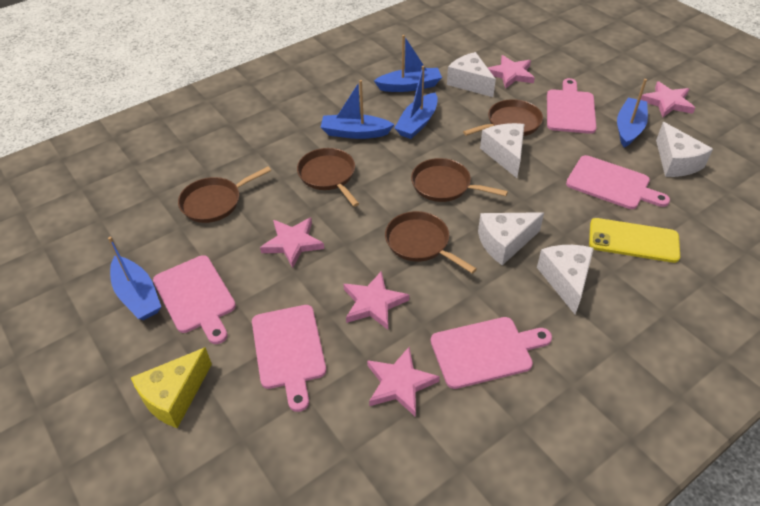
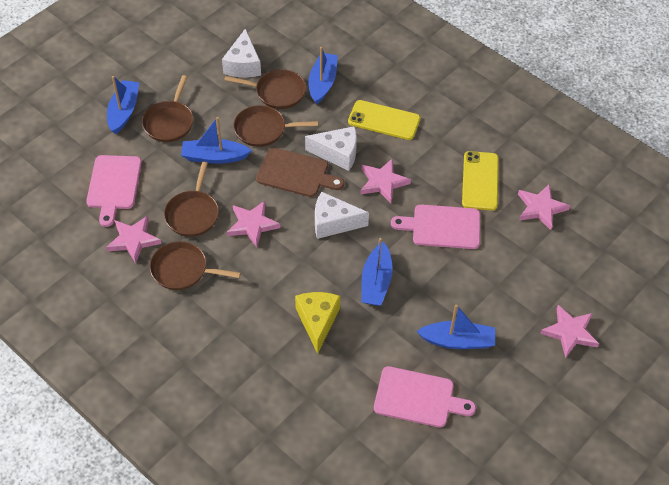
brown cutting board: 0 -> 1
pink cutting board: 5 -> 3
white cheese: 5 -> 3
yellow phone: 1 -> 2

